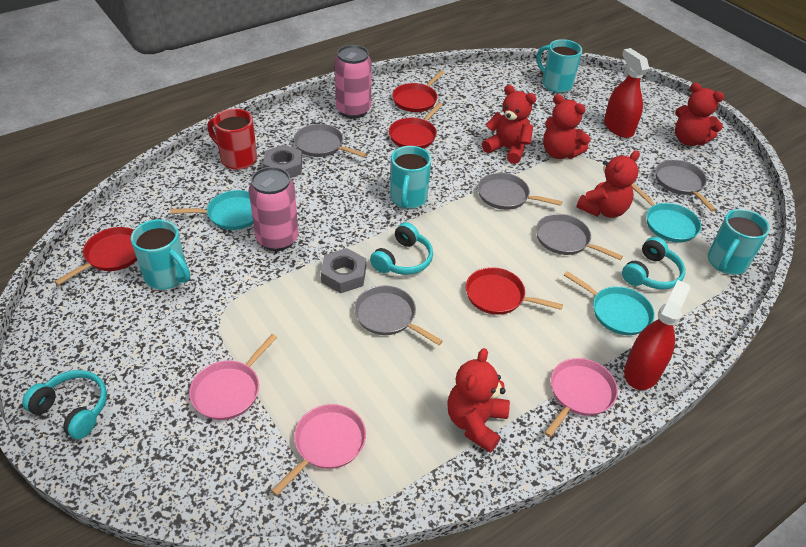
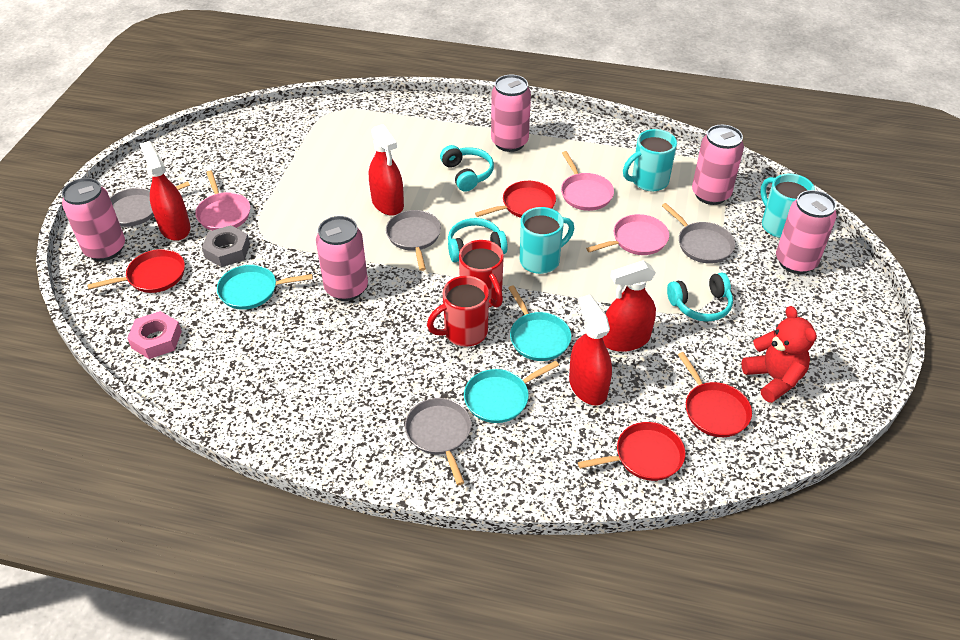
grey nut: 2 -> 1
grey pan: 5 -> 4
pink can: 2 -> 5
pink nut: 0 -> 1
red mug: 1 -> 2
red spray bottle: 2 -> 4
red teddy bear: 5 -> 1
turquoise mug: 4 -> 3

